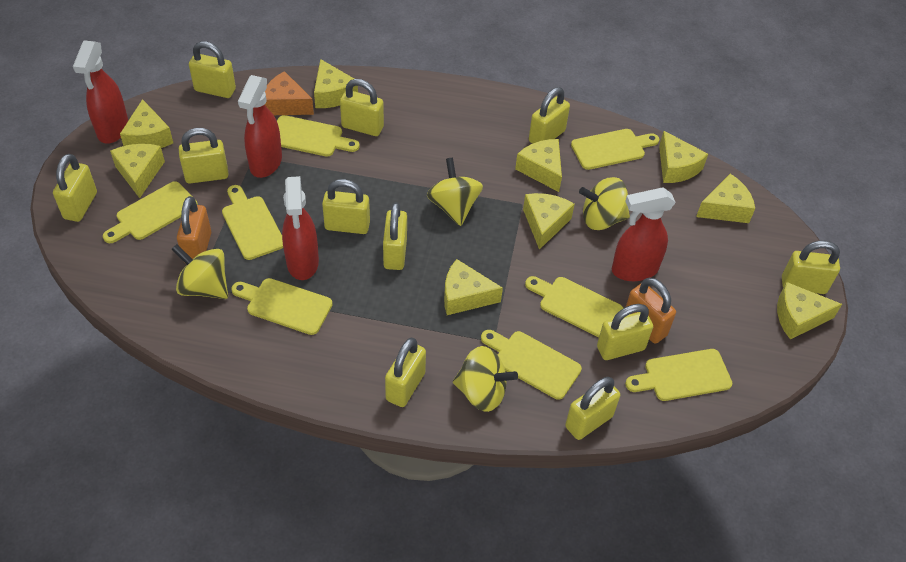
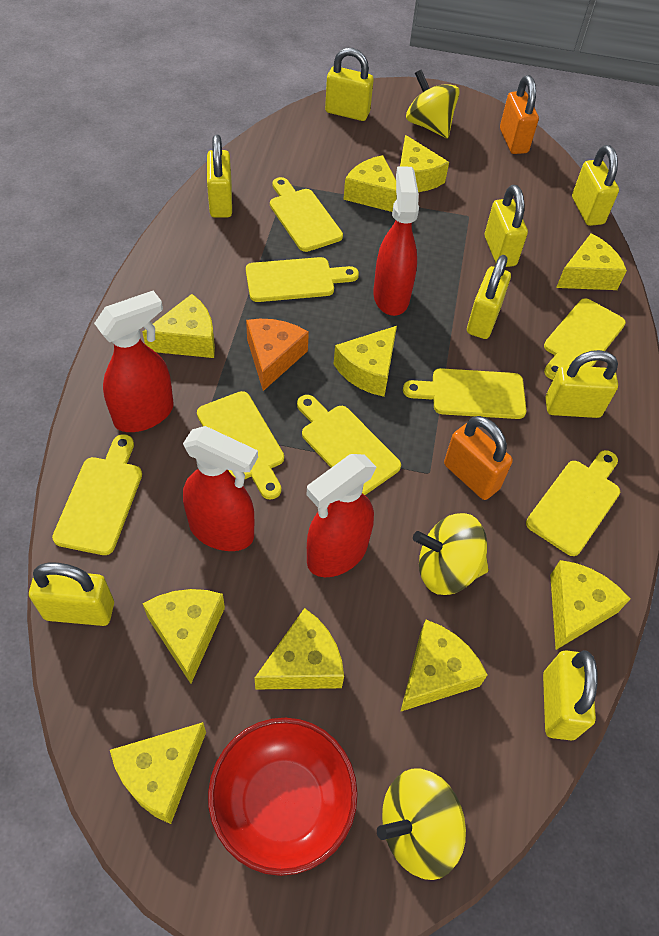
red bowl: 0 -> 1
yellow cheese: 9 -> 10
yellow padlock: 11 -> 8
yellow spinning top: 4 -> 3

